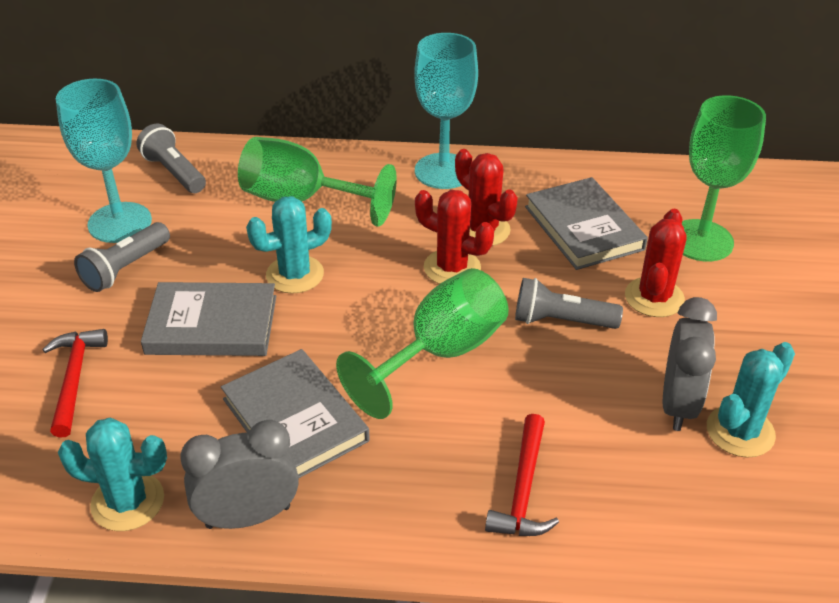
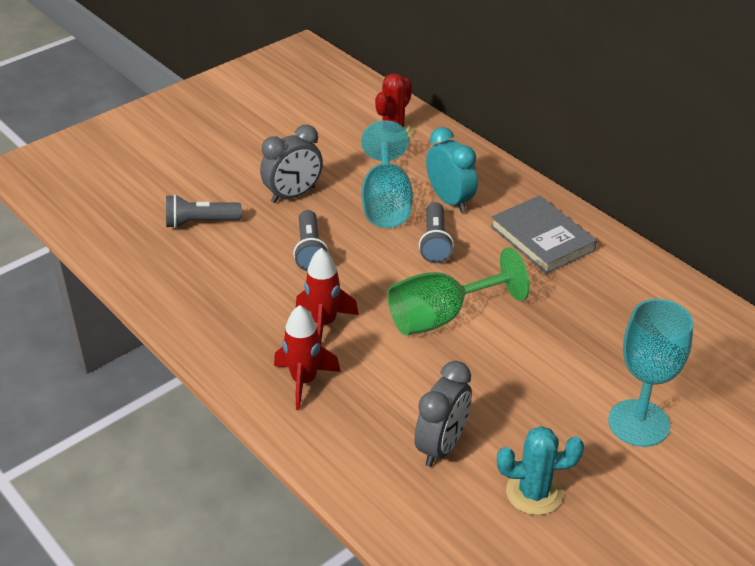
green goblet: 3 -> 1
grey book: 3 -> 1
red cactus: 3 -> 1
red hammer: 2 -> 0
red rocket: 0 -> 2
turquoise cactus: 3 -> 1
turquoise clock: 0 -> 1

